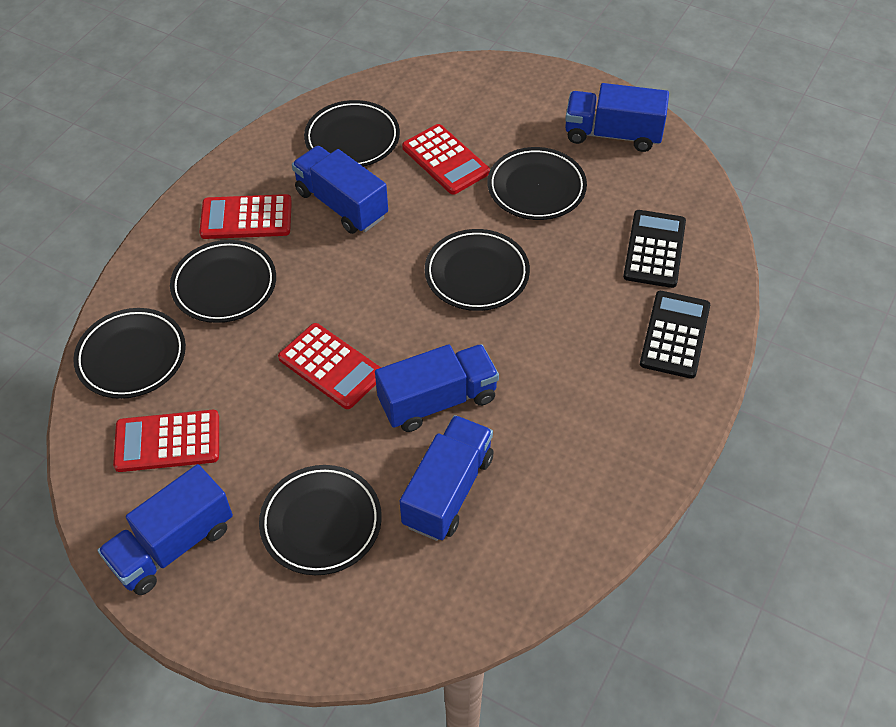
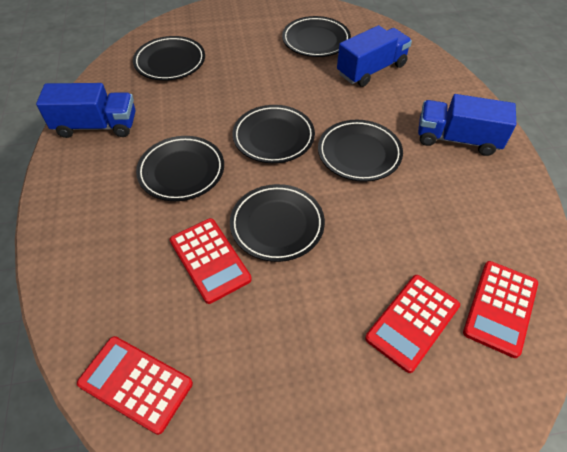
black calculator: 2 -> 0
blue truck: 5 -> 3

